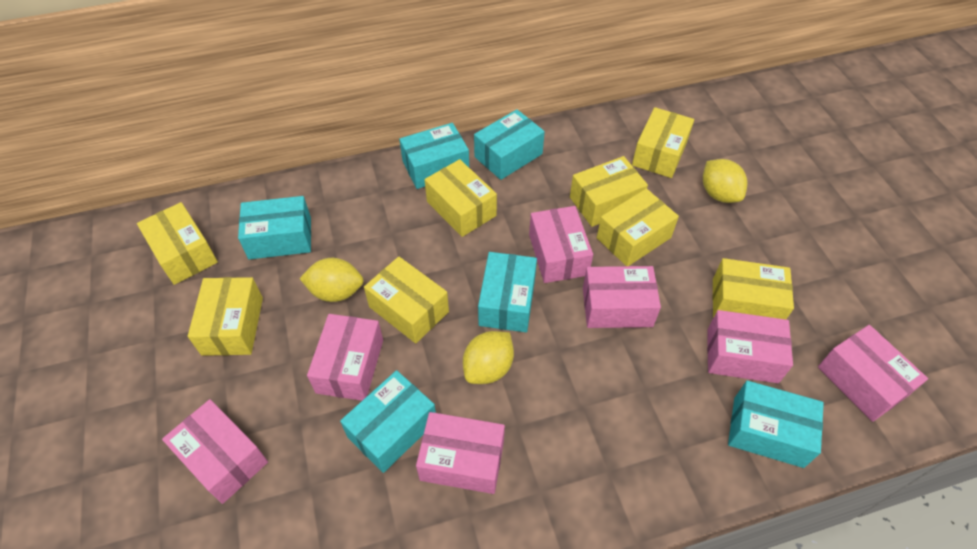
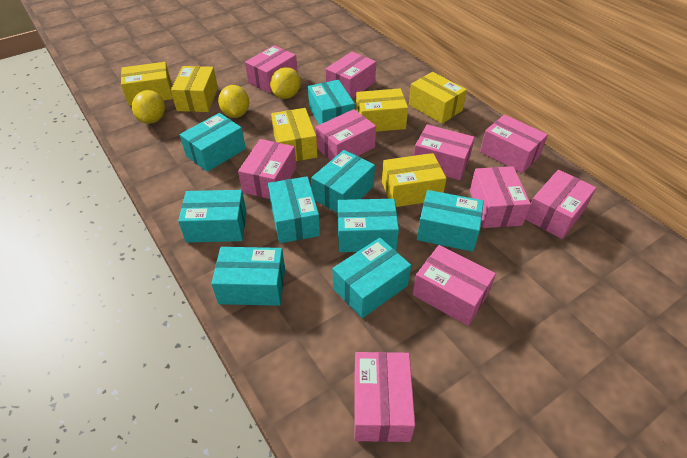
pink box: 7 -> 10
turquoise box: 6 -> 9
yellow box: 8 -> 6

